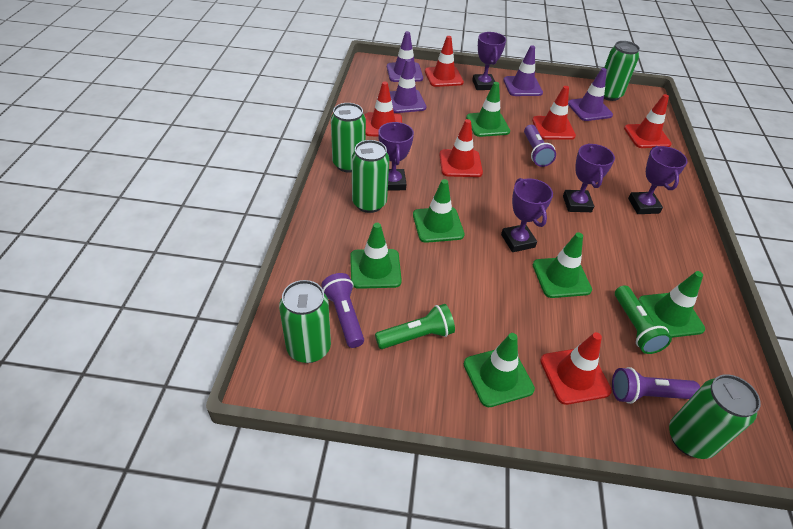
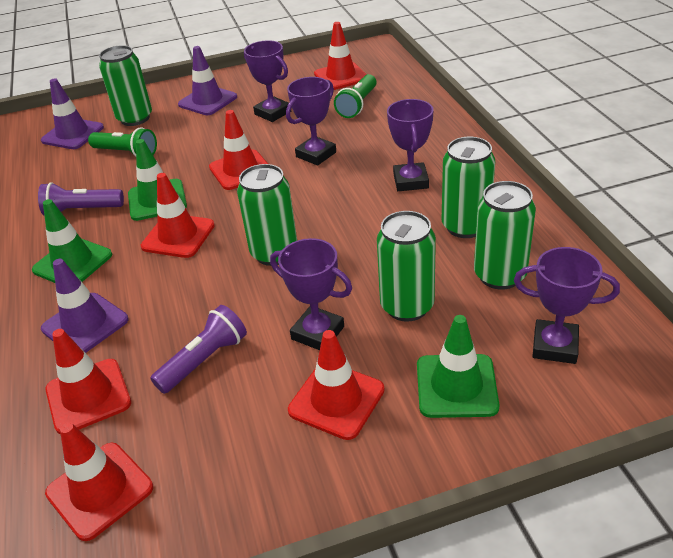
green traffic cone: 6 -> 3
purple flashlight: 3 -> 2
purple traffic cone: 4 -> 3

